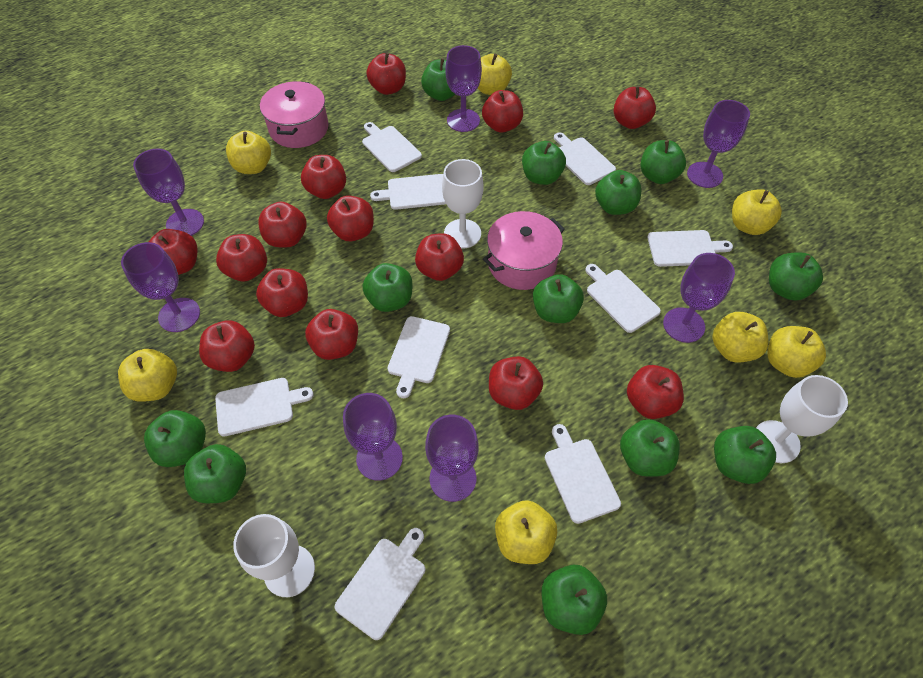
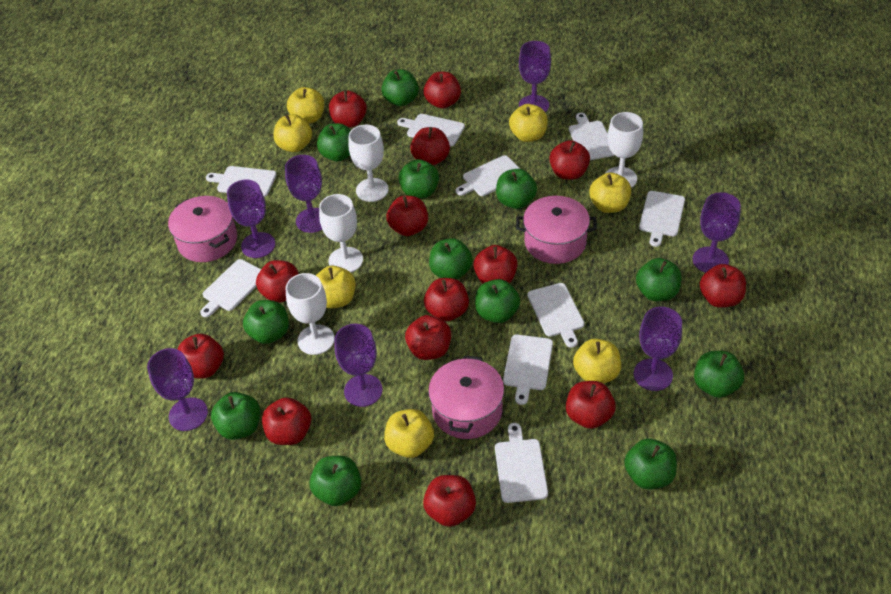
pink pot: 2 -> 3
white goblet: 3 -> 4

